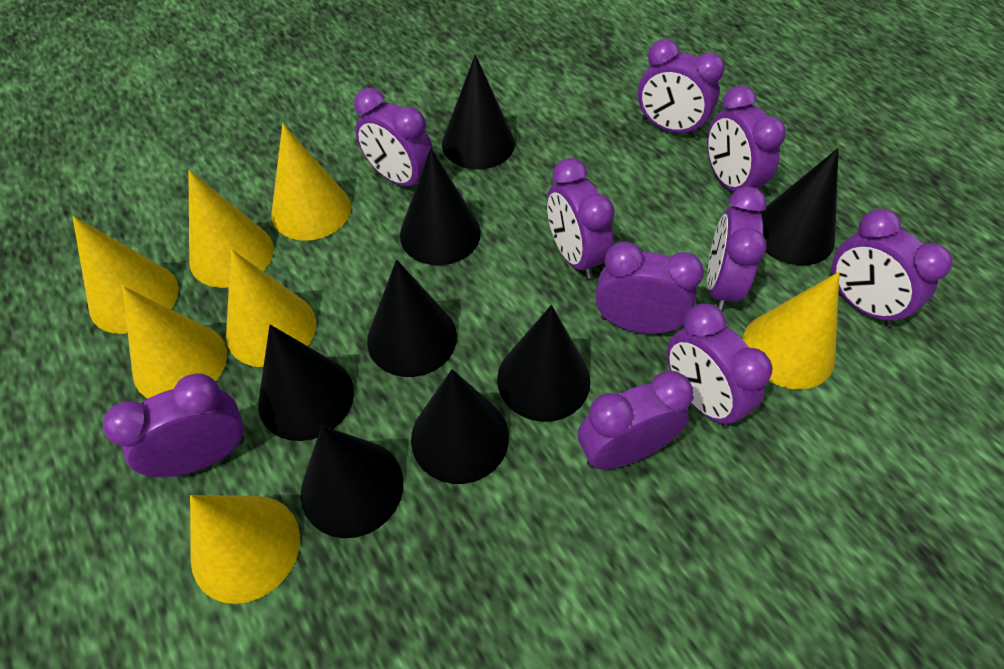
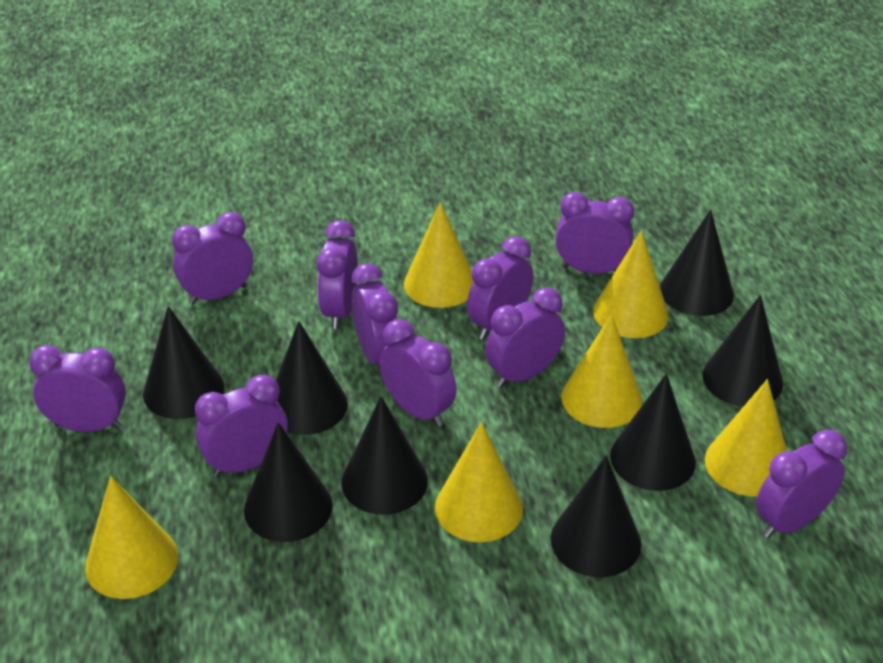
yellow cone: 7 -> 6

